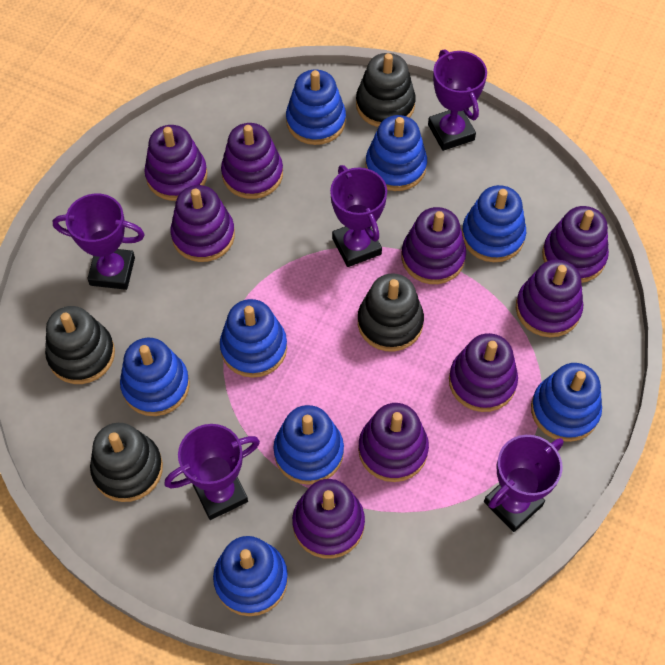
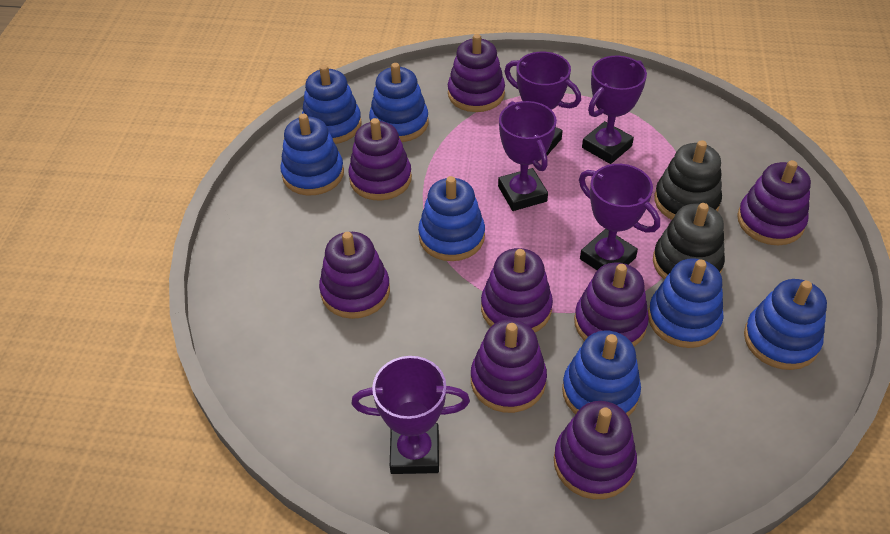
black stacking toy: 4 -> 2
blue stacking toy: 8 -> 7
purple stacking toy: 9 -> 8

